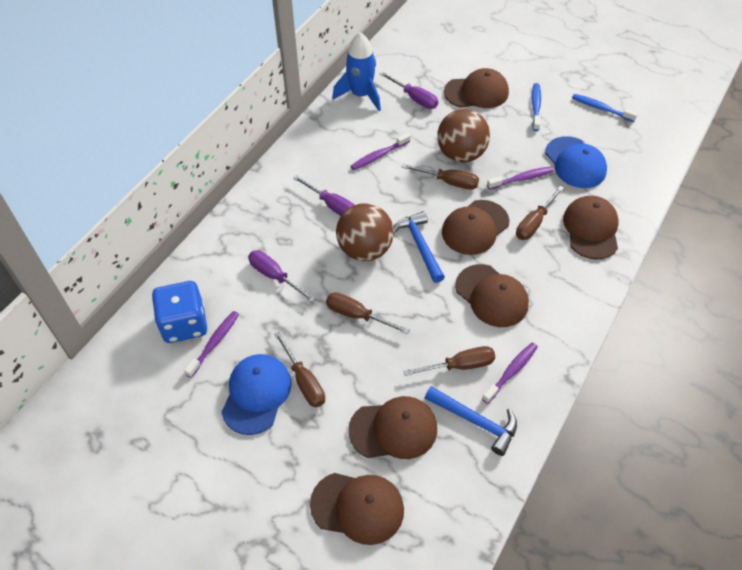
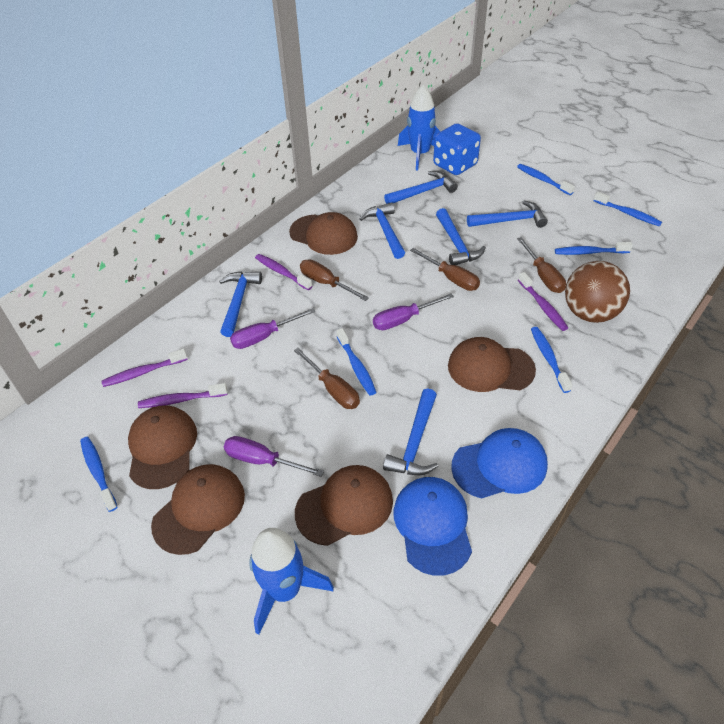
blue hammer: 2 -> 6
blue rocket: 1 -> 2
blue toothbrush: 2 -> 6
brown ball: 2 -> 1
brown cap: 6 -> 5
brown screwdriver: 5 -> 4

